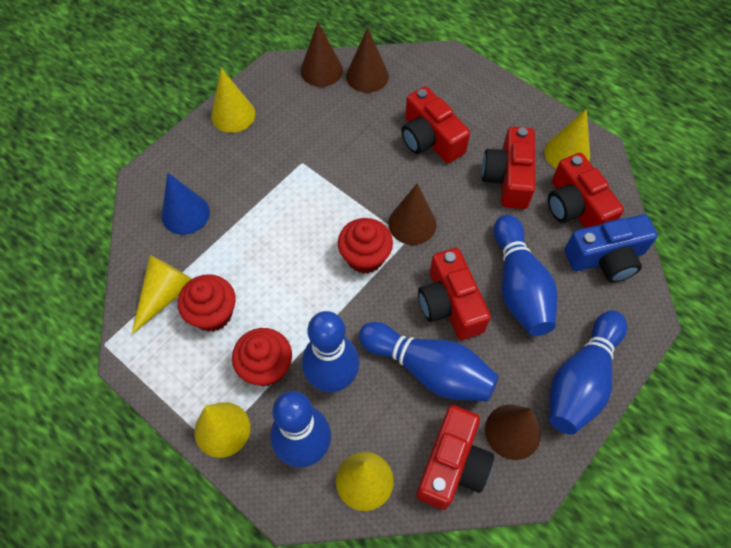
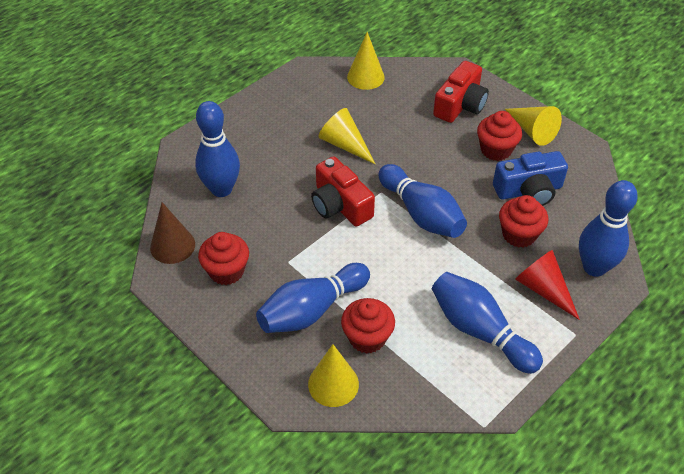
blue cone: 1 -> 0
brown cone: 4 -> 1
red camera: 5 -> 2
red cone: 0 -> 1
red cupcake: 3 -> 4
yellow cone: 5 -> 4

